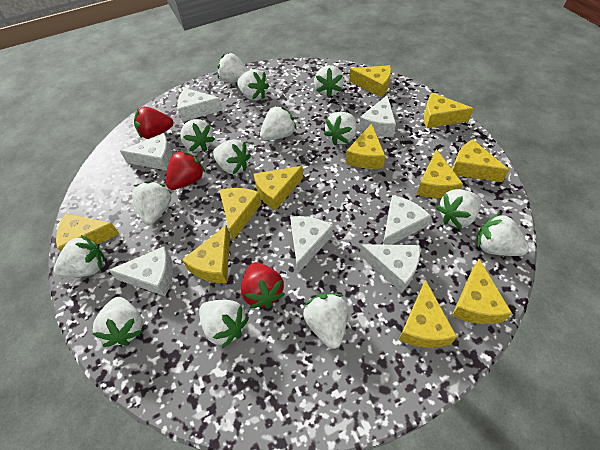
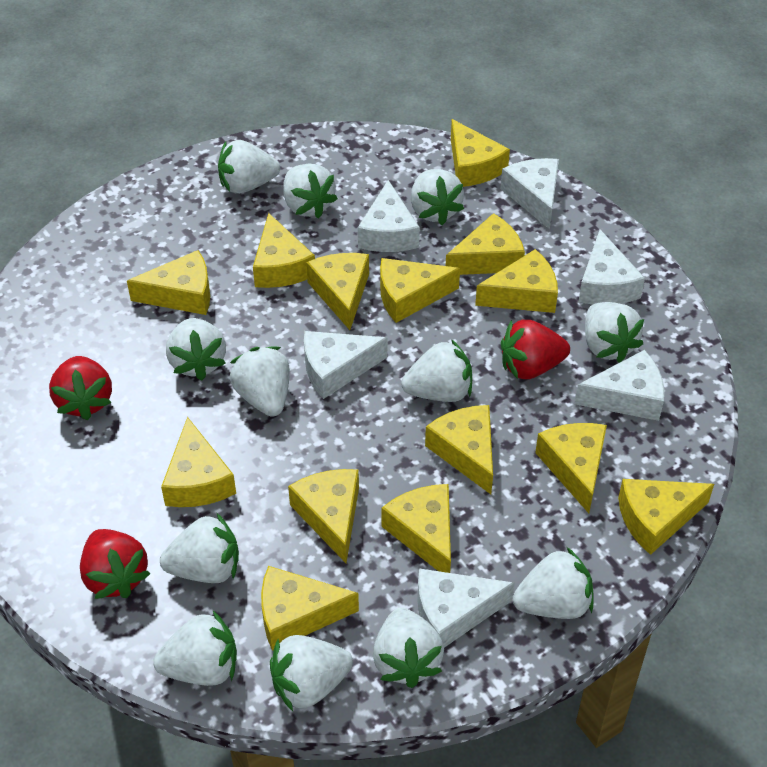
white cheese: 7 -> 6
white strawberry: 14 -> 12
yellow cheese: 11 -> 14

